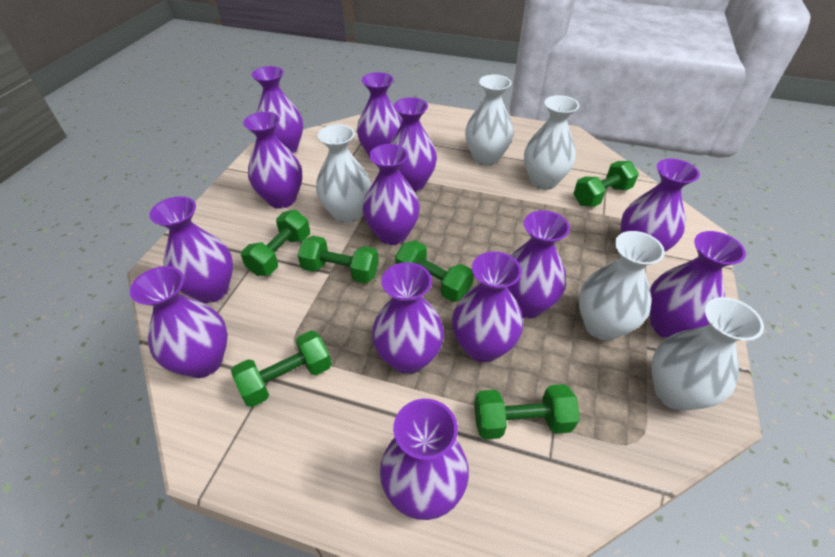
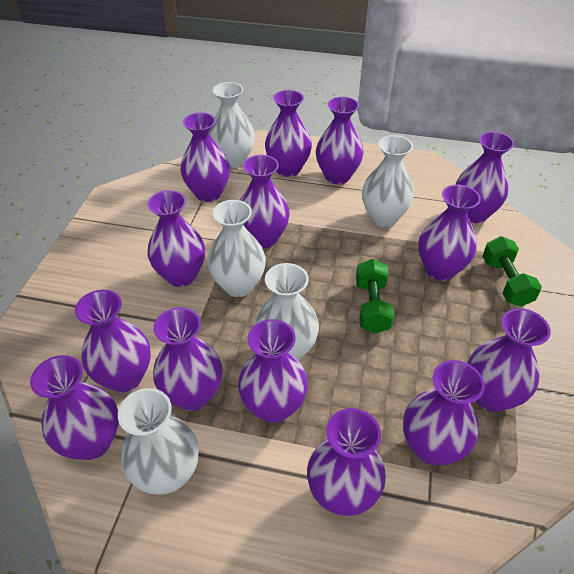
green dumbbell: 6 -> 2
purple vase: 13 -> 14

